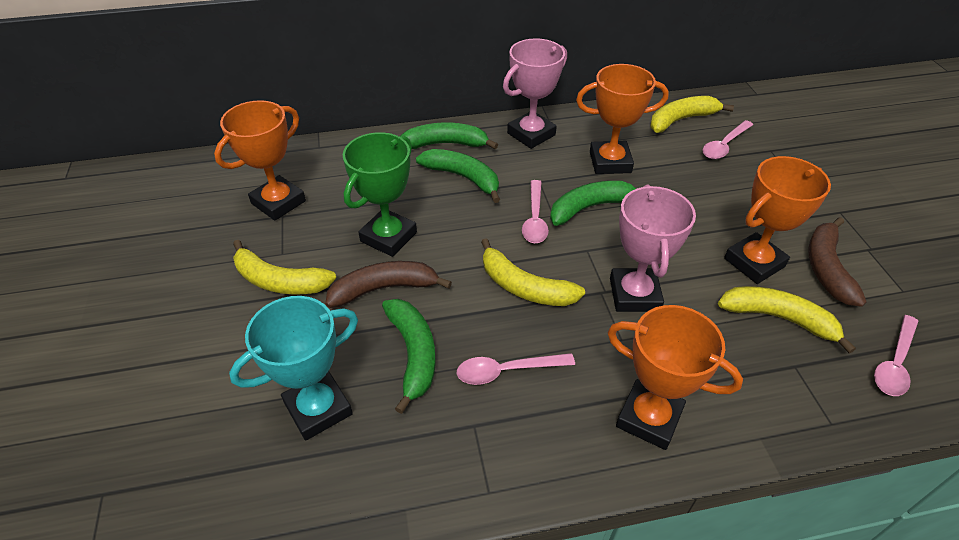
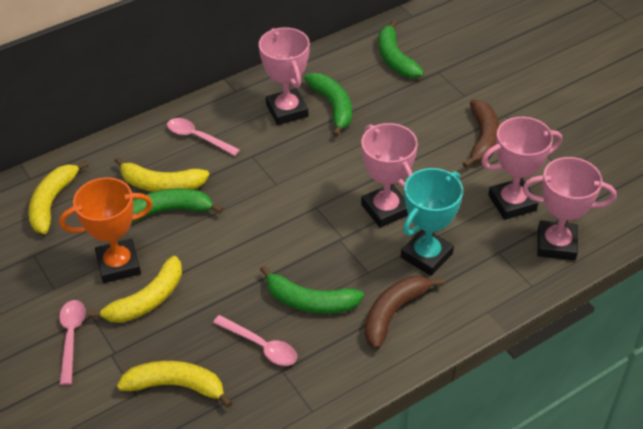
green trophy: 1 -> 0
orange trophy: 4 -> 1
pink spoon: 4 -> 3
pink trophy: 2 -> 4

